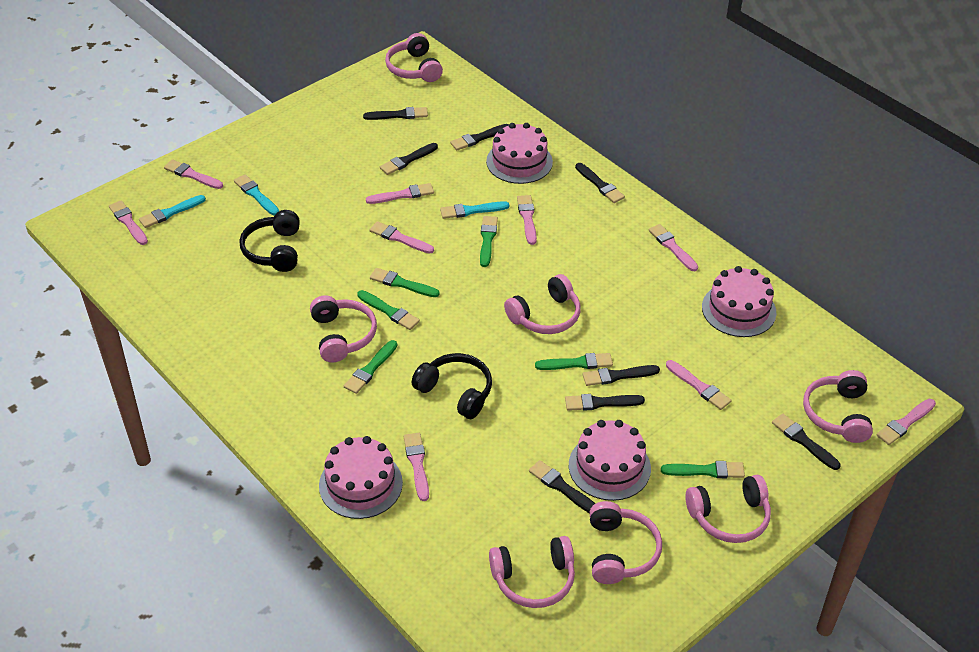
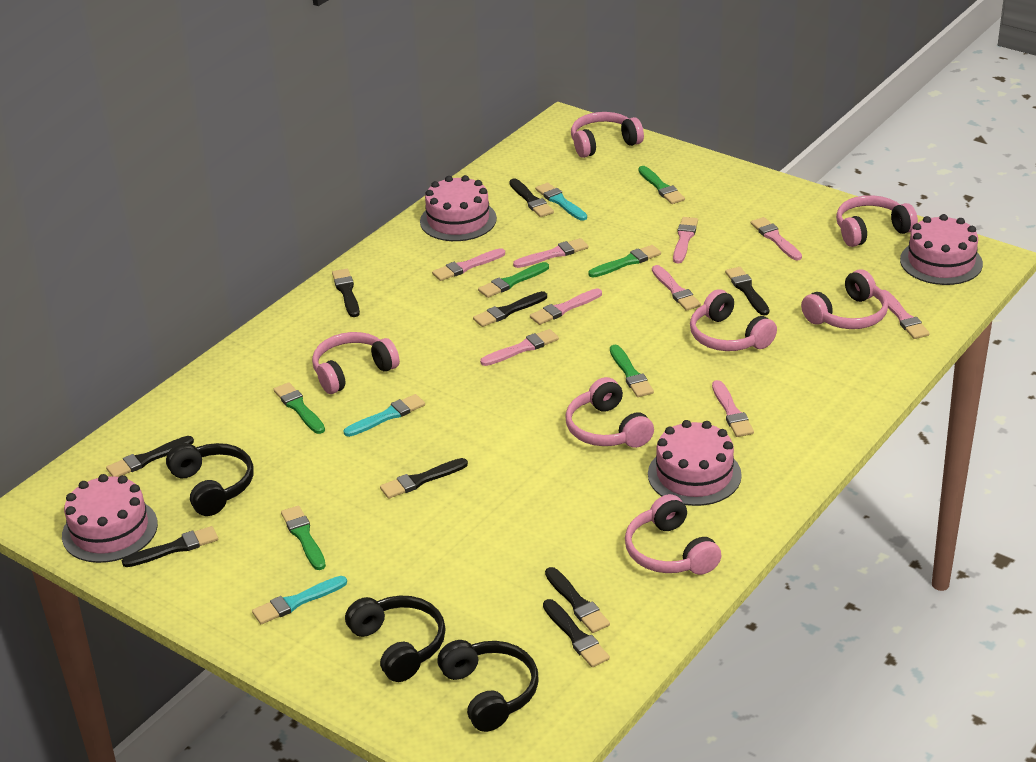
black brush: 8 -> 9
black headphones: 2 -> 3

